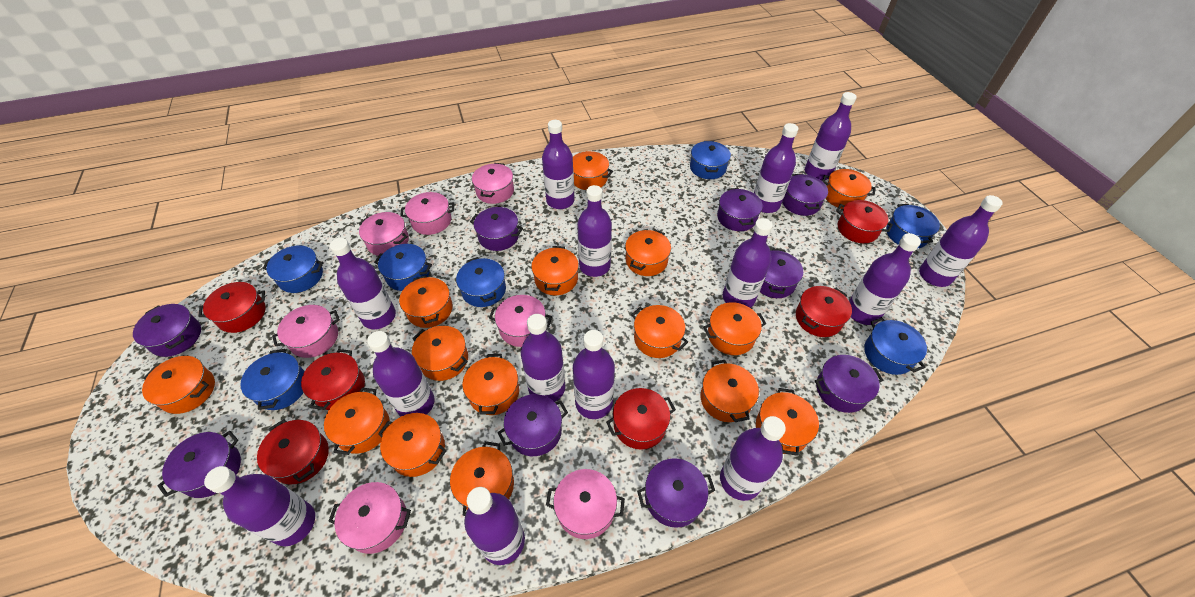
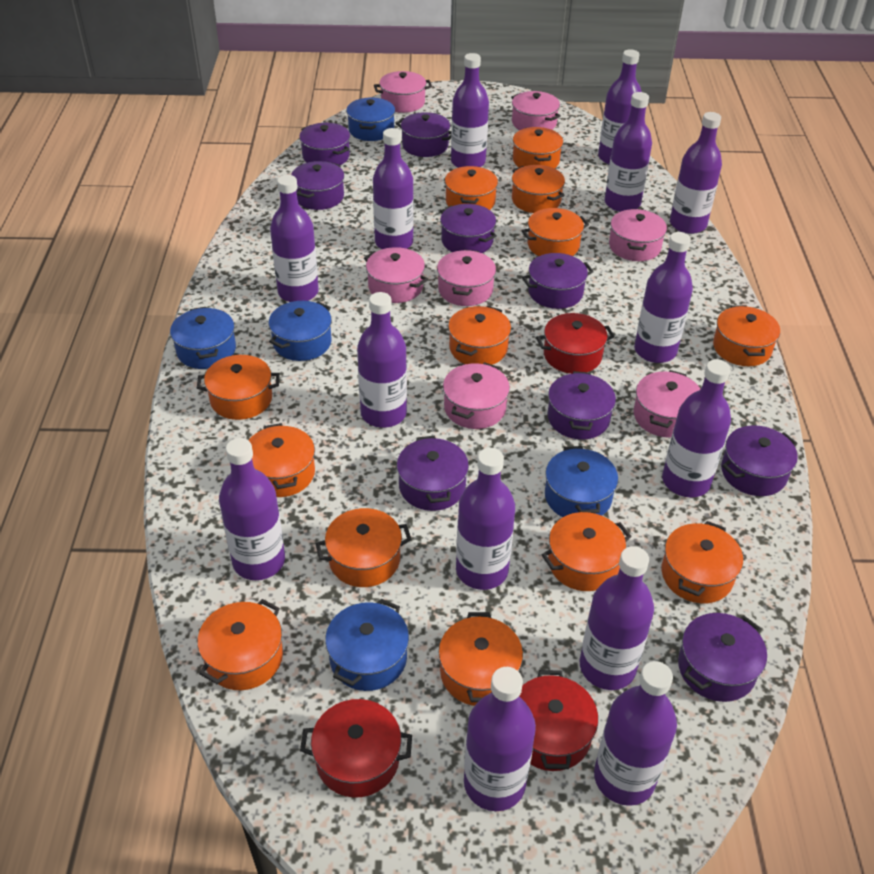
blue pot: 7 -> 5
orange pot: 15 -> 13
red pot: 6 -> 3

